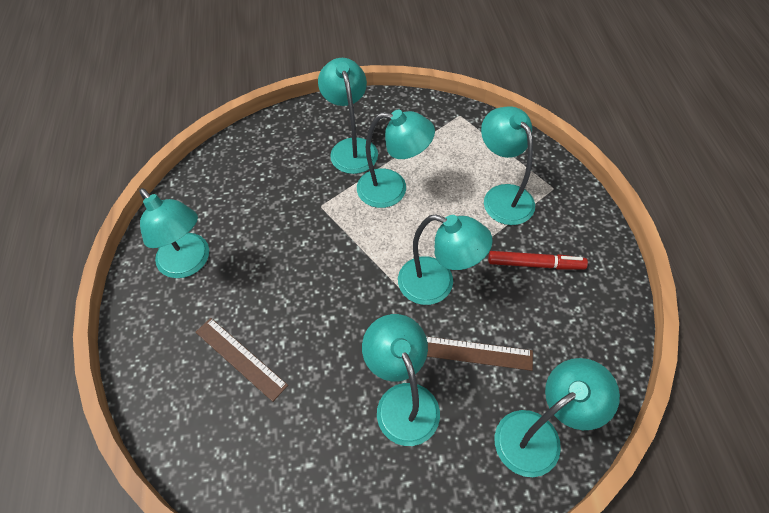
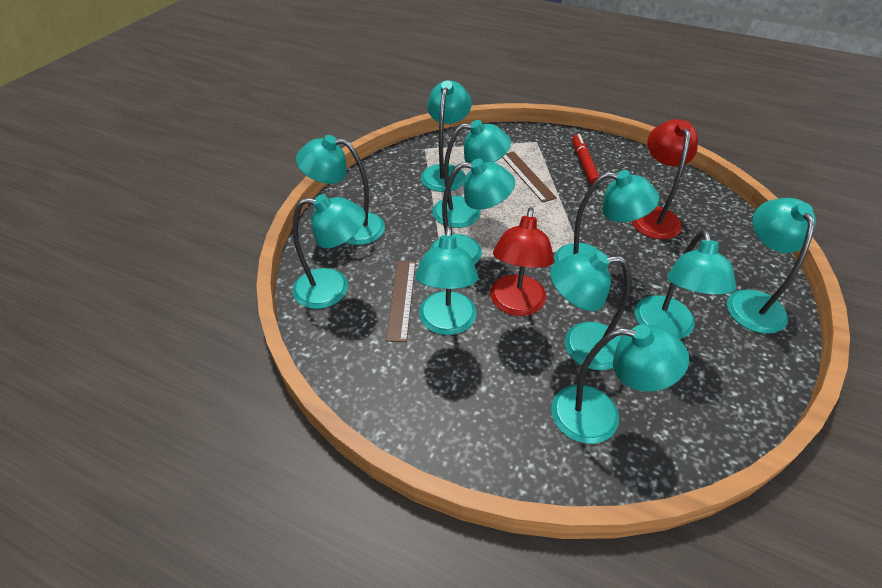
red lamp: 0 -> 2
turquoise lamp: 7 -> 11

